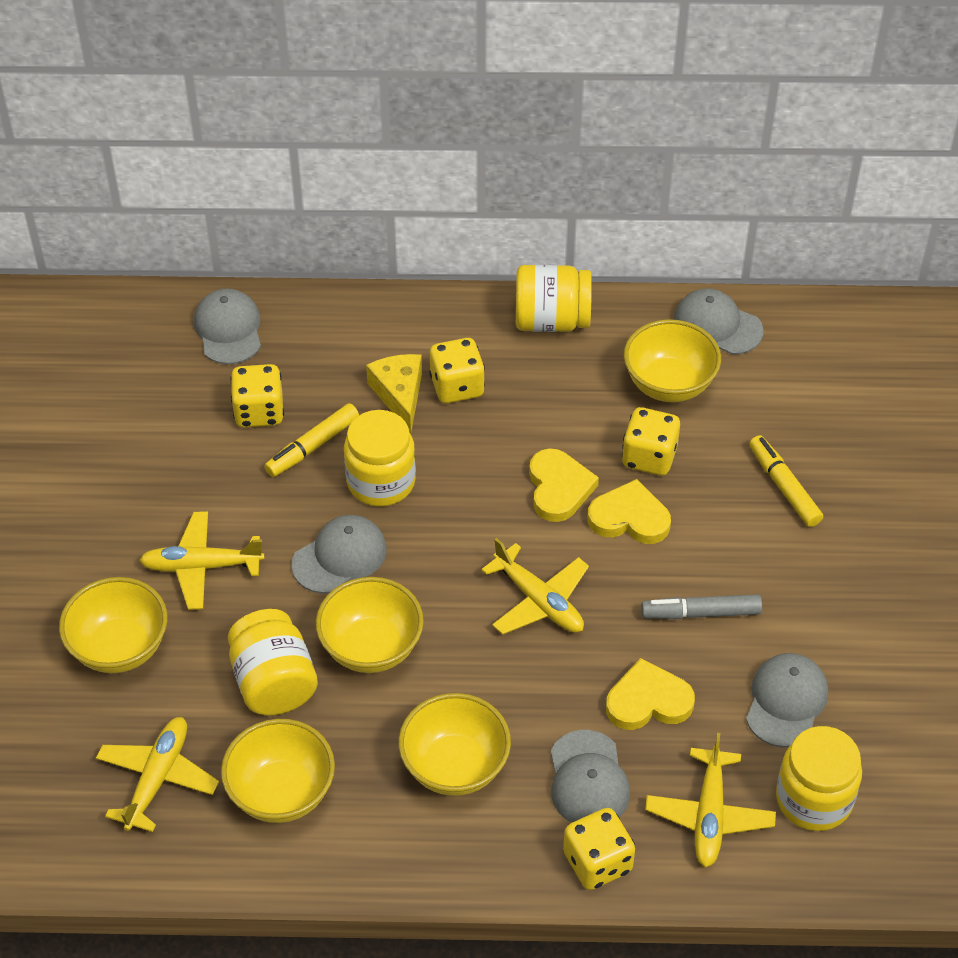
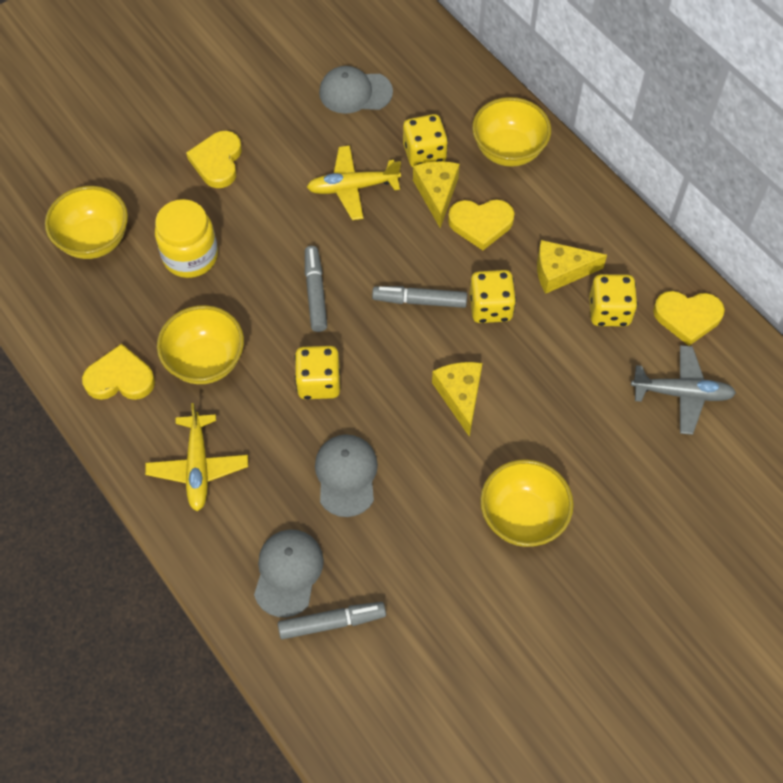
grey cap: 5 -> 3
grey marker: 1 -> 3
grey plane: 0 -> 1
yellow bowl: 5 -> 4
yellow cheese: 1 -> 3
yellow heart: 3 -> 4
yellow jar: 4 -> 1
yellow marker: 2 -> 0
yellow plane: 4 -> 2

